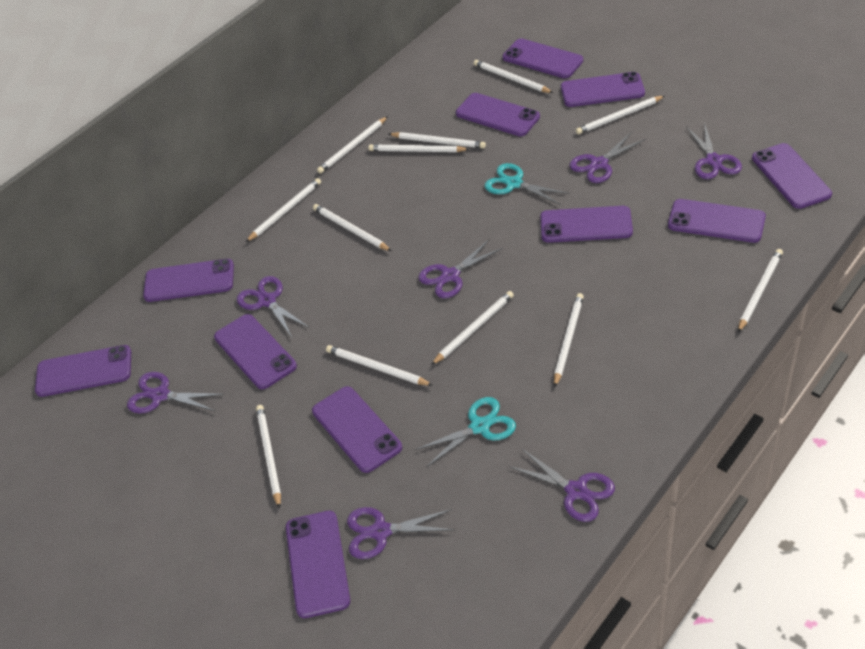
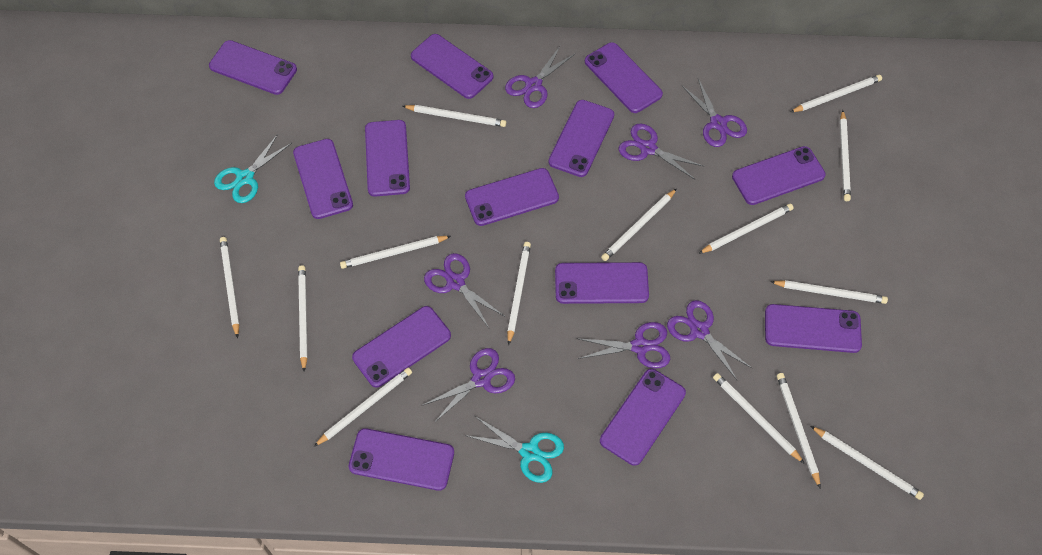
purple phone: 11 -> 13
white pencil: 12 -> 14

